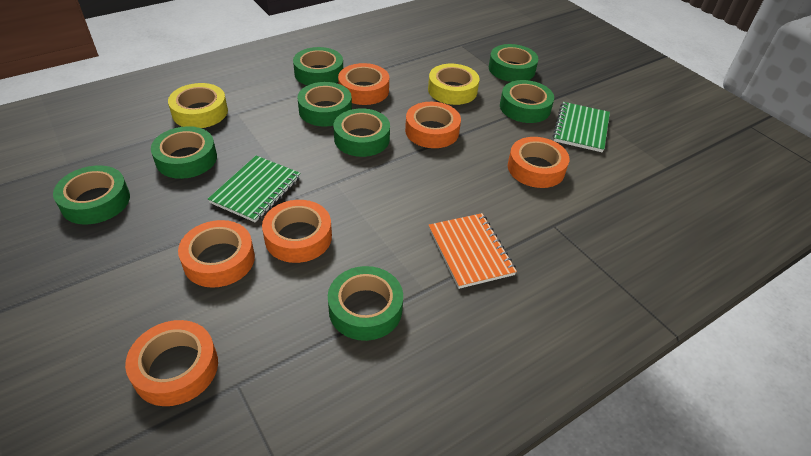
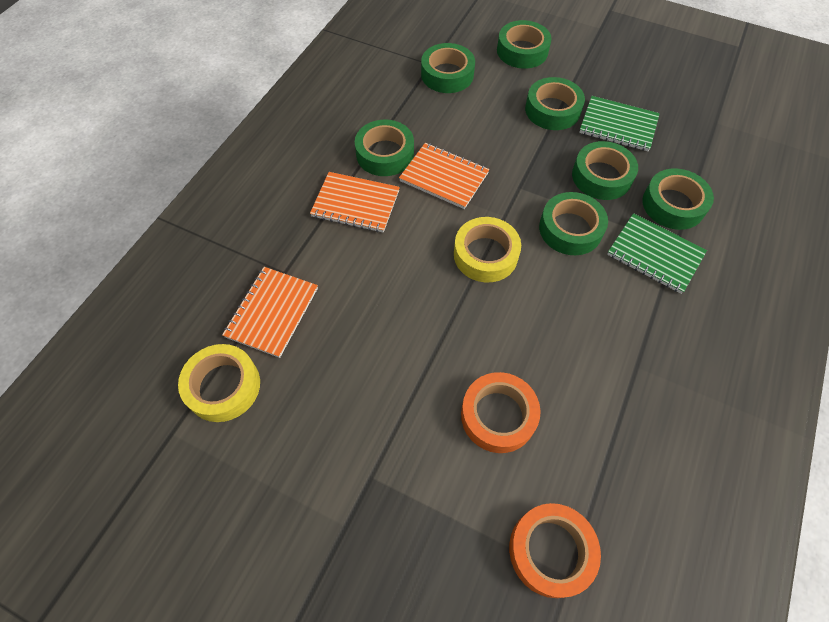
green tape: 8 -> 7
orange notebook: 1 -> 3
orange tape: 6 -> 2

